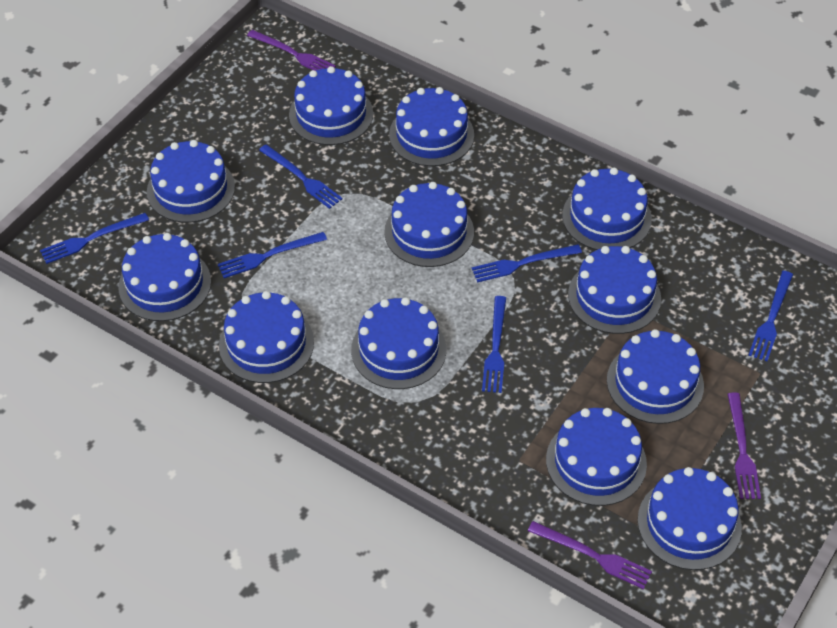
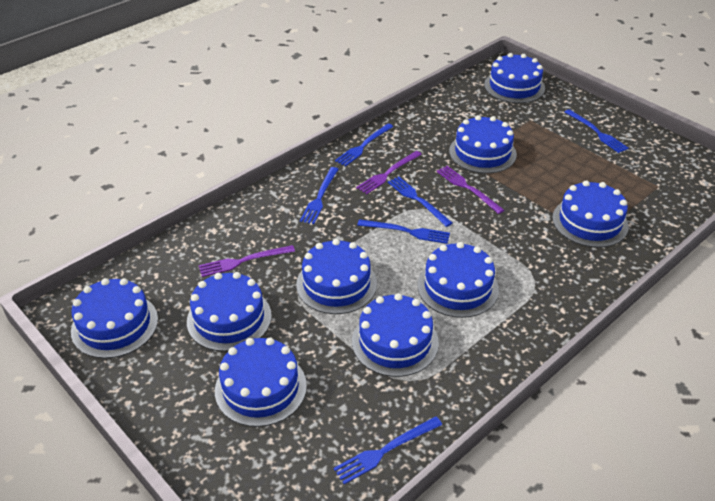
blue cake: 12 -> 9

